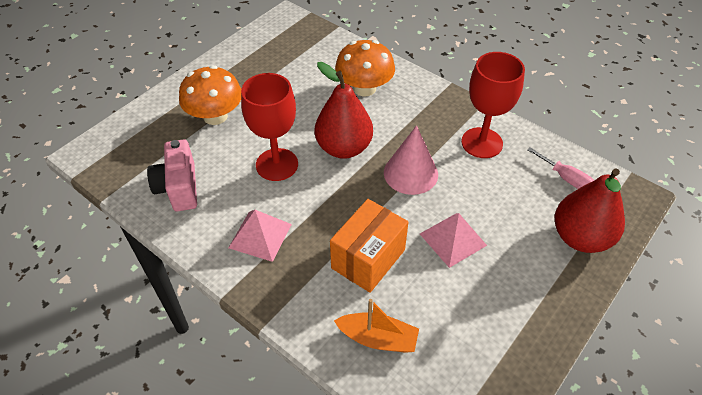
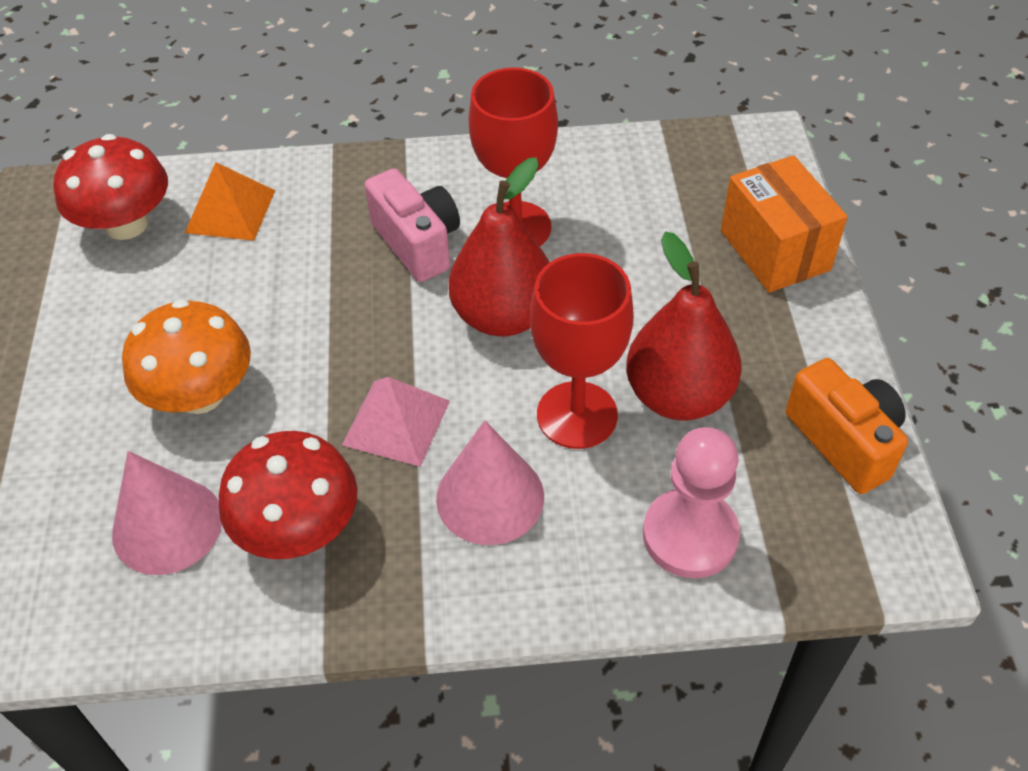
orange boat: 1 -> 0
orange camera: 0 -> 1
orange mushroom: 2 -> 1
orange pyramid: 0 -> 1
pink cone: 1 -> 2
pink pawn: 0 -> 1
pink pyramid: 2 -> 1
pink screwdriver: 1 -> 0
red mushroom: 0 -> 2

